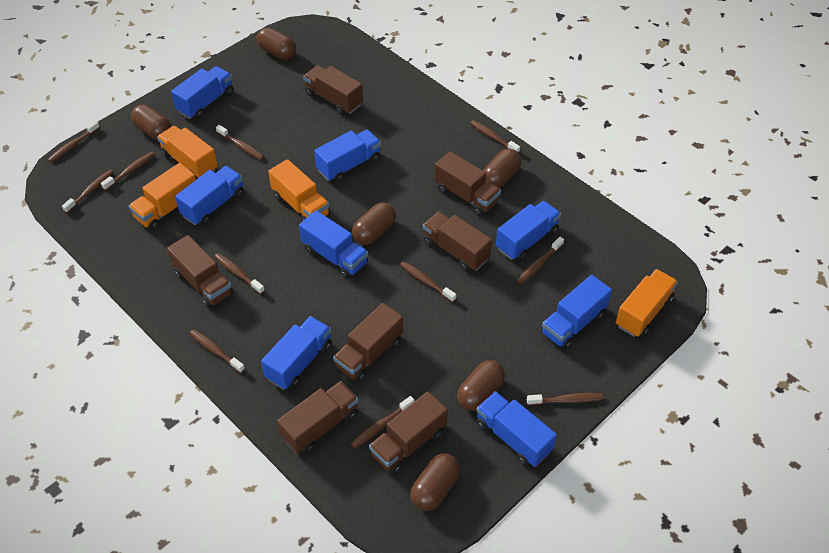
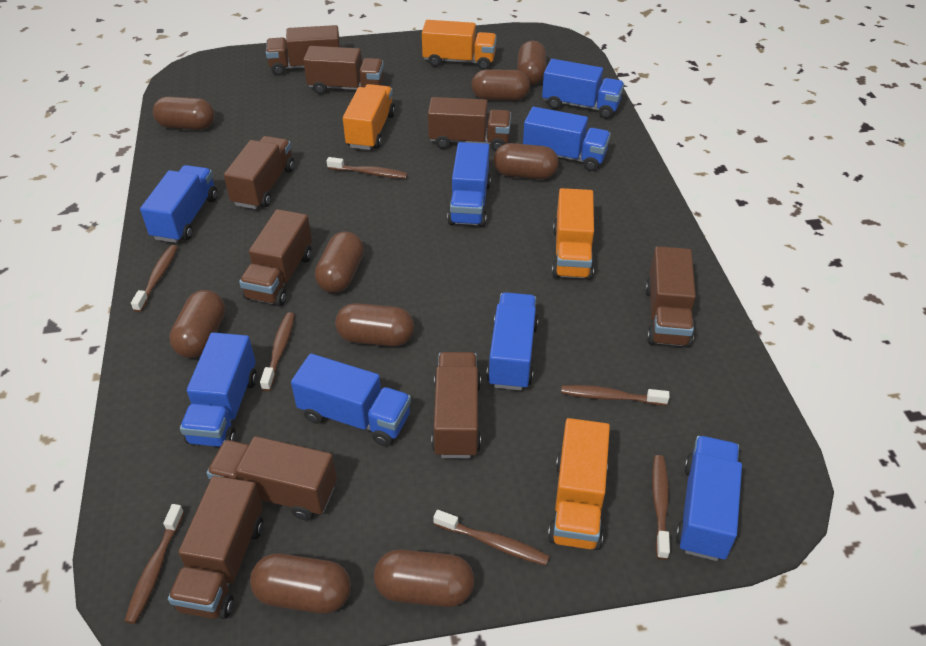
brown capsule: 6 -> 9
brown toothbrush: 11 -> 7
brown truck: 7 -> 9

